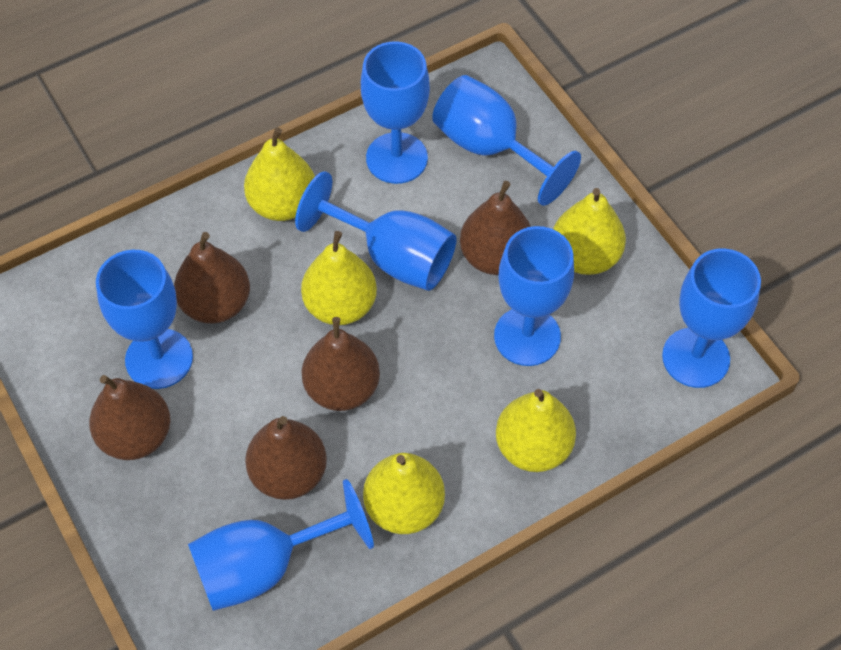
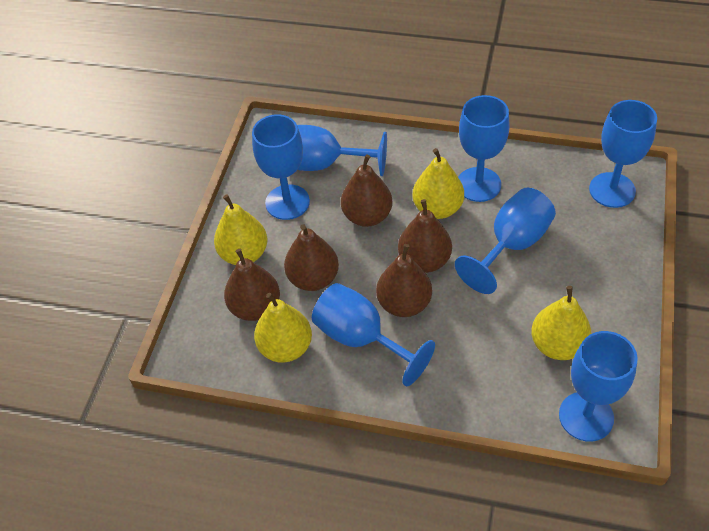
yellow pear: 5 -> 4

